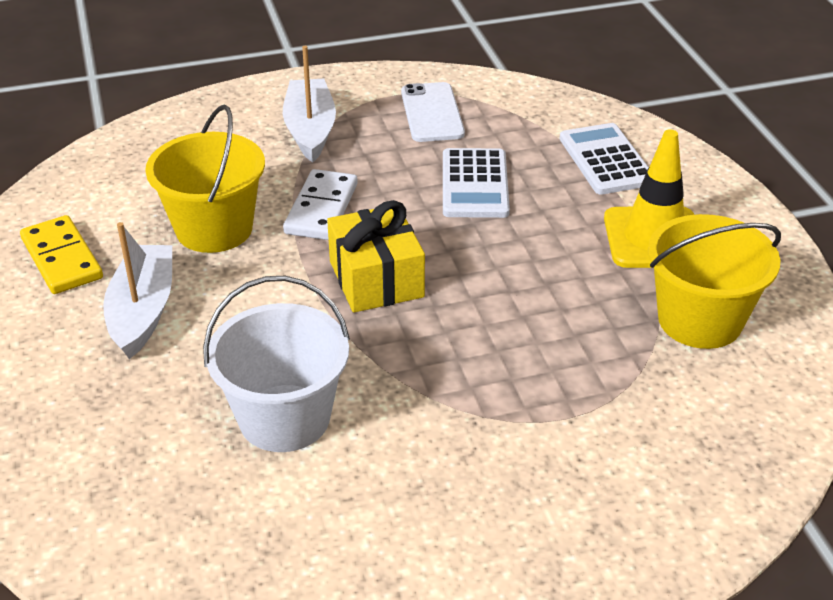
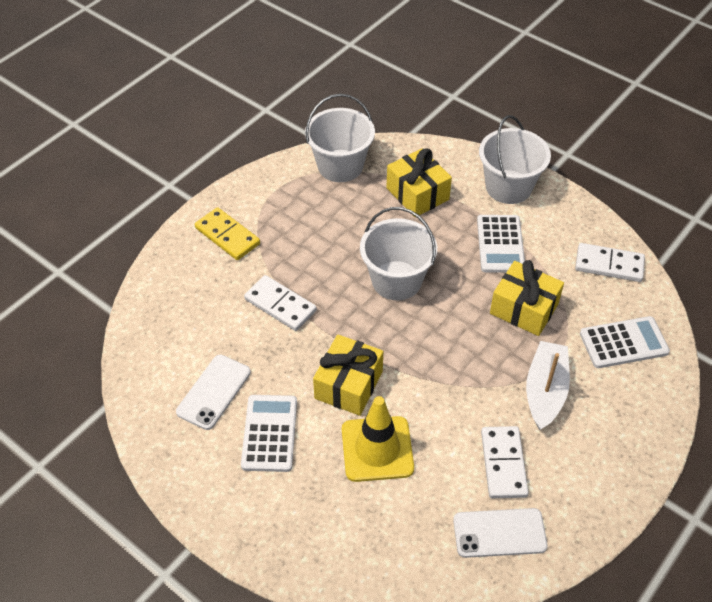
white boat: 2 -> 1
white bucket: 1 -> 3
white calculator: 2 -> 3
white domino: 1 -> 3
white phone: 1 -> 2
yellow bucket: 2 -> 0
yellow gift: 1 -> 3

